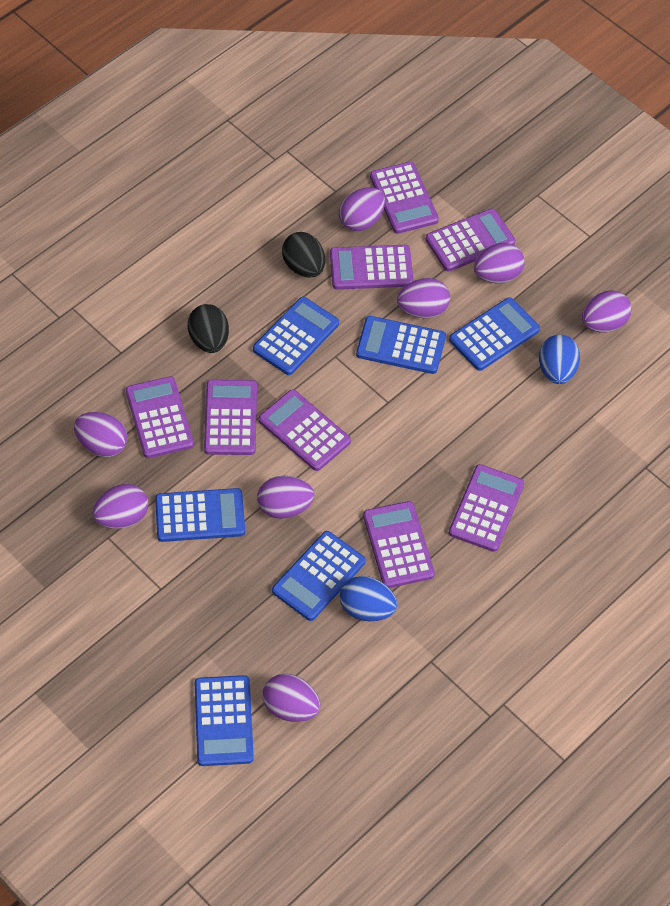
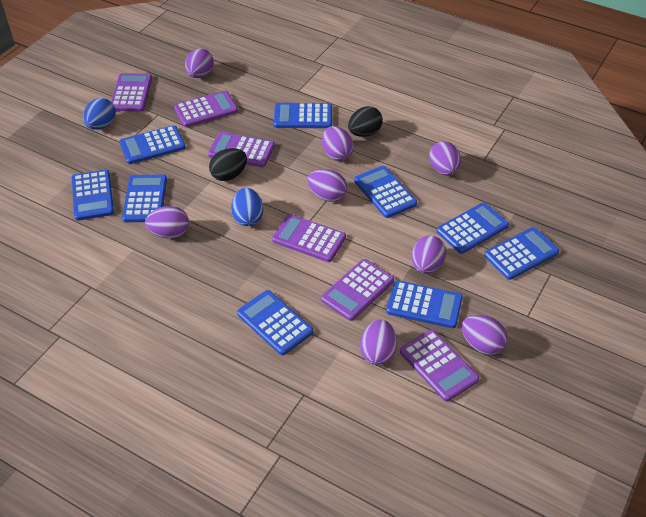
blue calculator: 6 -> 9
purple calculator: 8 -> 6

